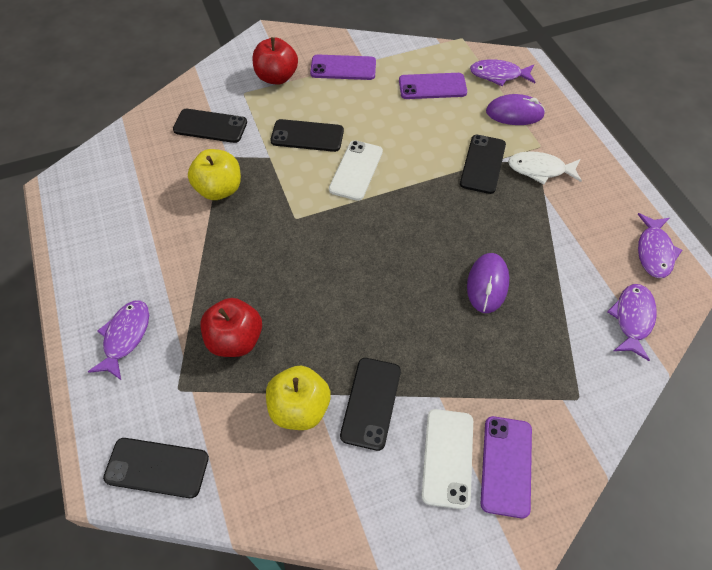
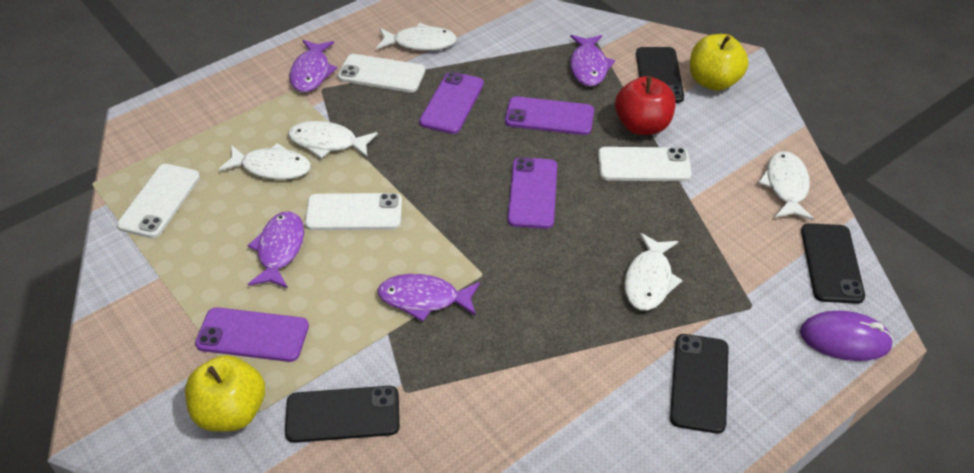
black phone: 5 -> 4
purple mouse: 2 -> 1
purple phone: 3 -> 4
red apple: 2 -> 1
white fish: 1 -> 5
white phone: 2 -> 4

